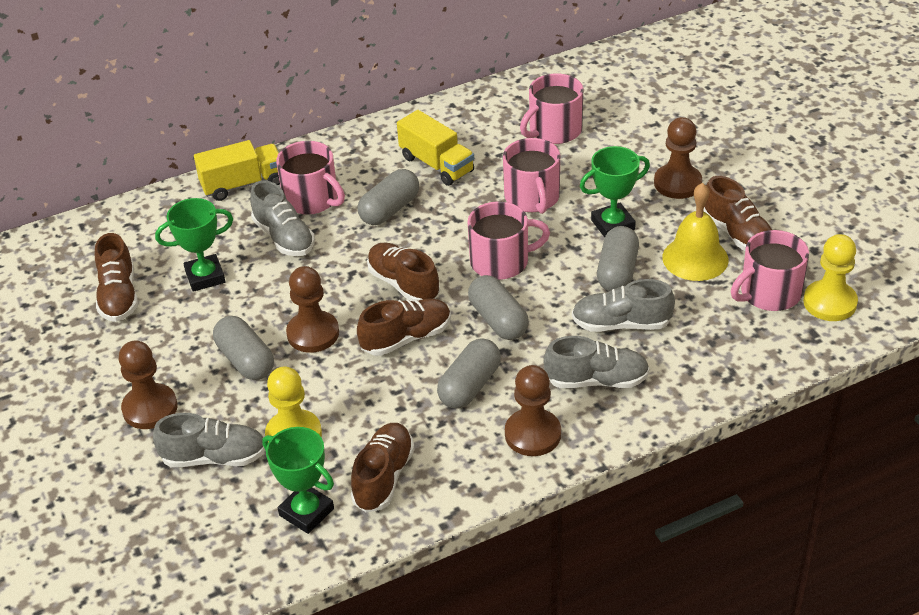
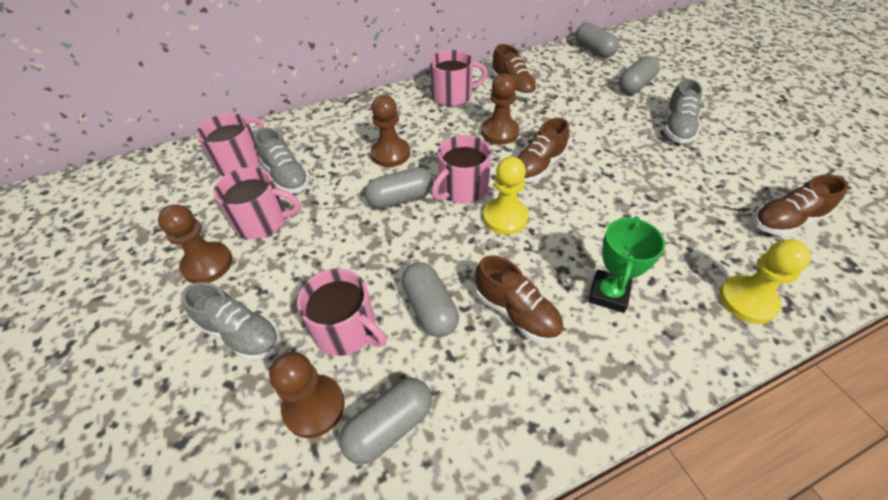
brown shoe: 5 -> 4
green trophy: 3 -> 1
grey shoe: 4 -> 3
yellow bell: 1 -> 0
yellow truck: 2 -> 0

